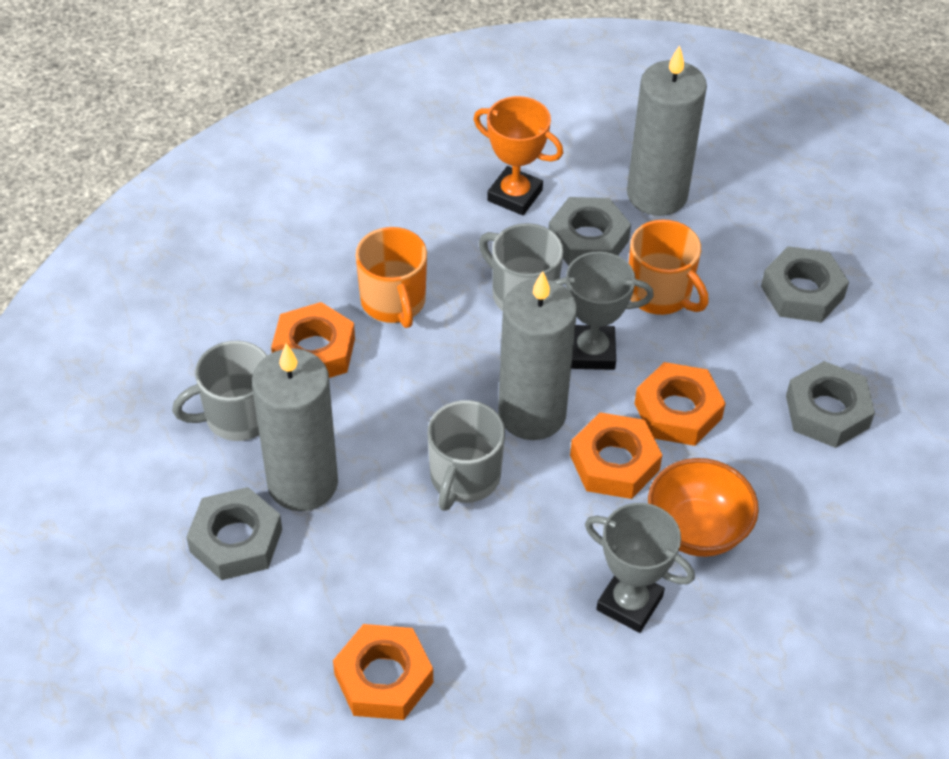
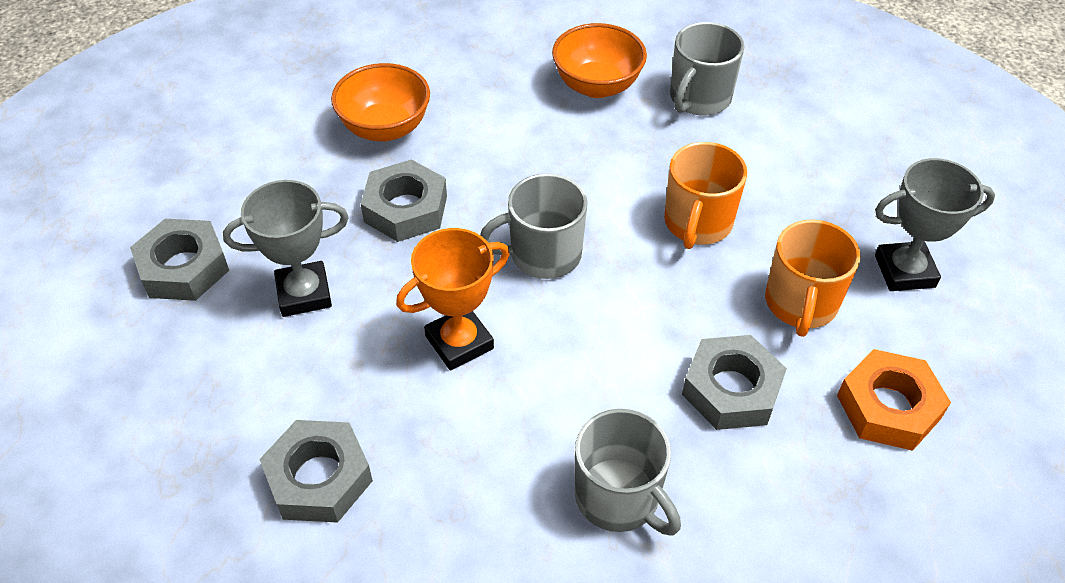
grey candle: 3 -> 0
orange bowl: 1 -> 2
orange nut: 4 -> 1

